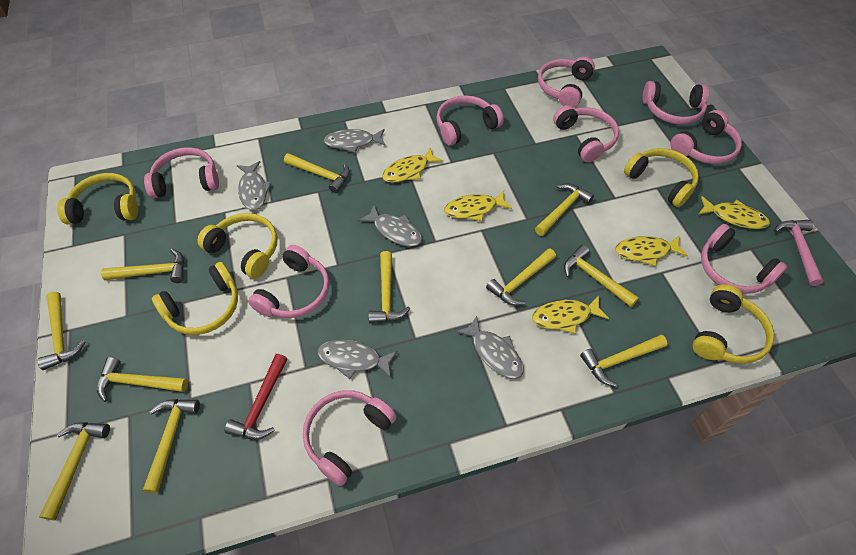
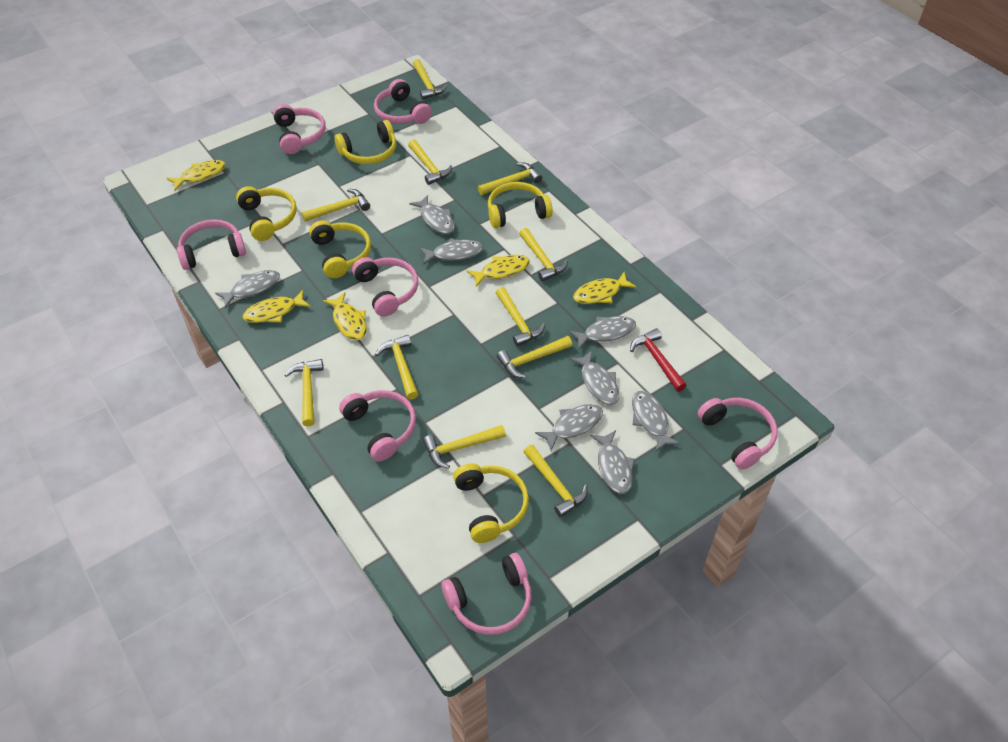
grey fish: 5 -> 8
pink hammer: 1 -> 0
pink headphones: 9 -> 7

